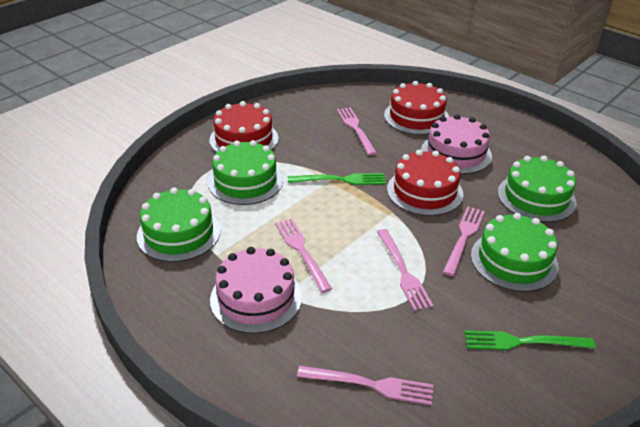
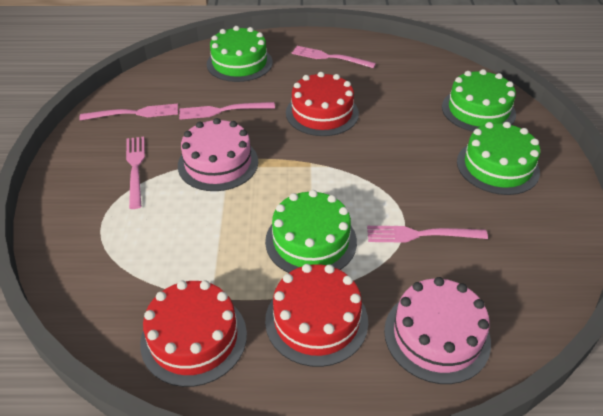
green fork: 2 -> 0

